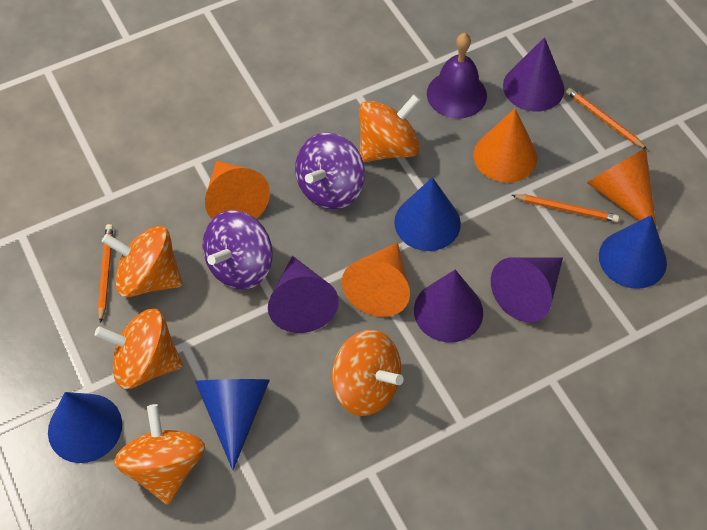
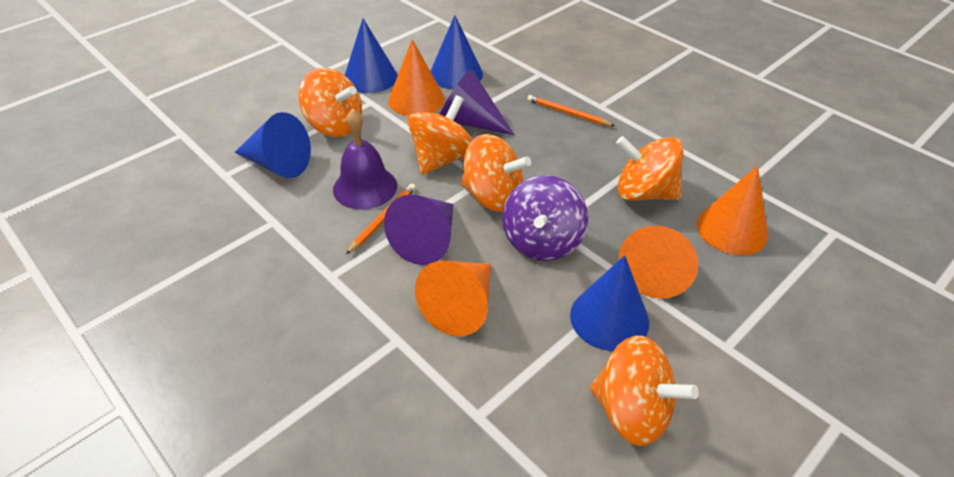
orange pencil: 3 -> 2
purple cone: 4 -> 2
purple spinning top: 2 -> 1

